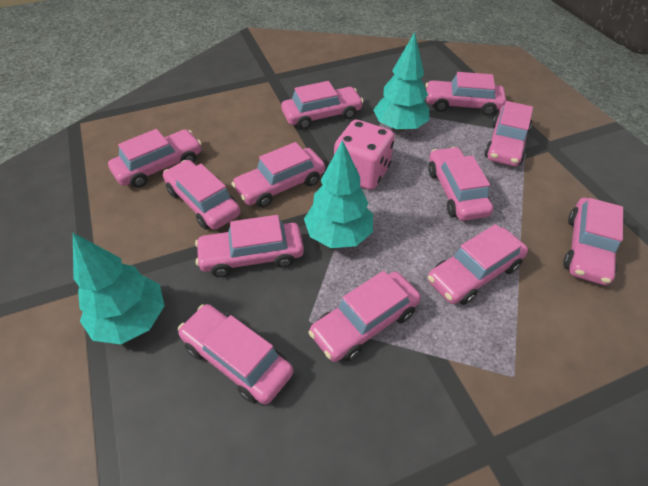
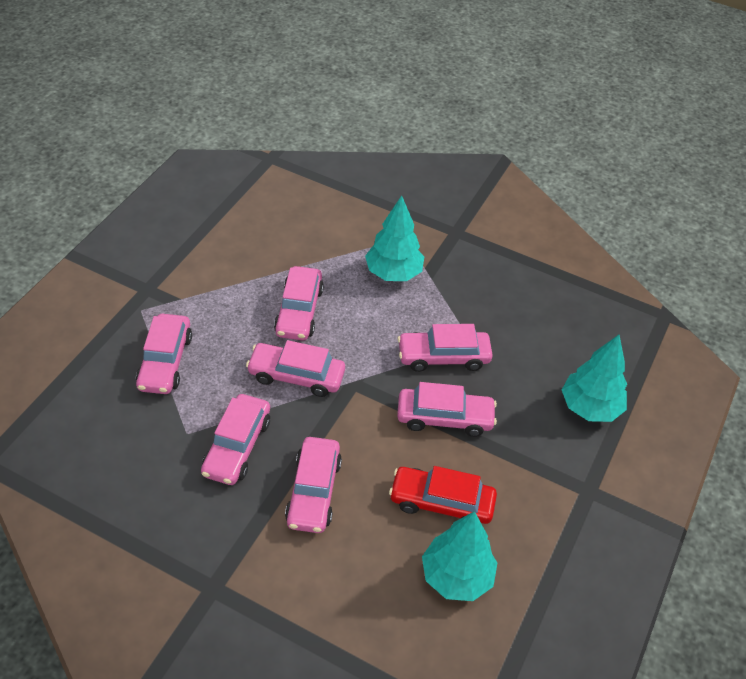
pink car: 12 -> 7
pink dice: 1 -> 0
red car: 0 -> 1

